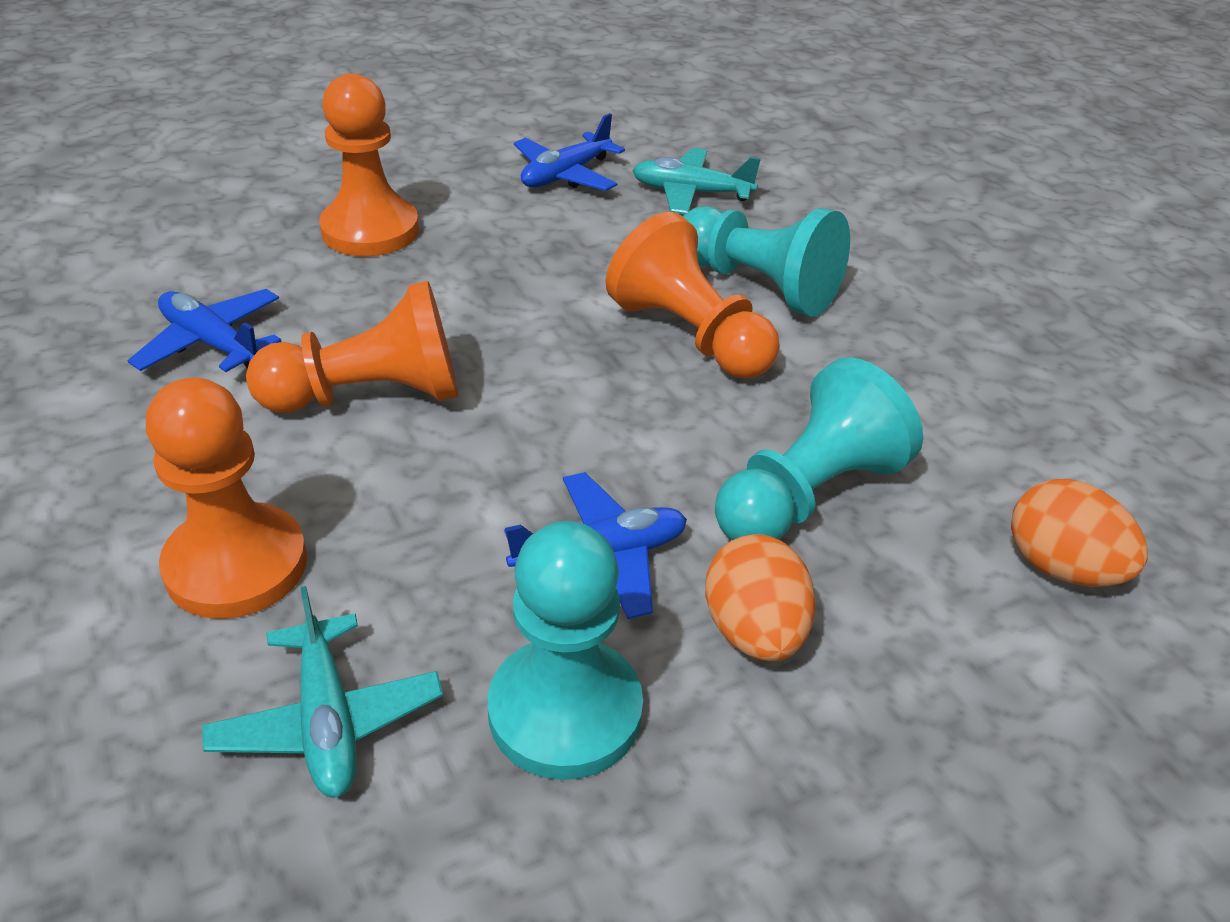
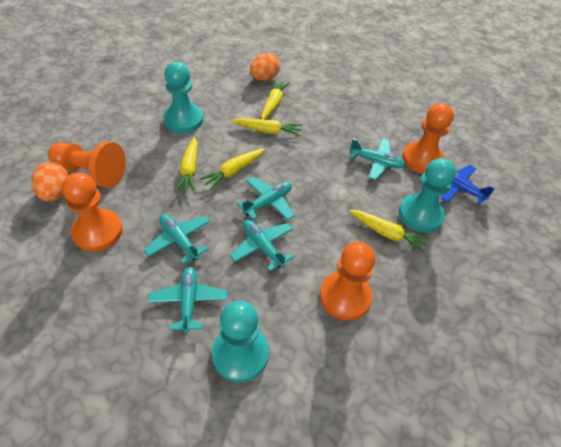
blue plane: 3 -> 1
turquoise plane: 2 -> 5
yellow carrot: 0 -> 5

